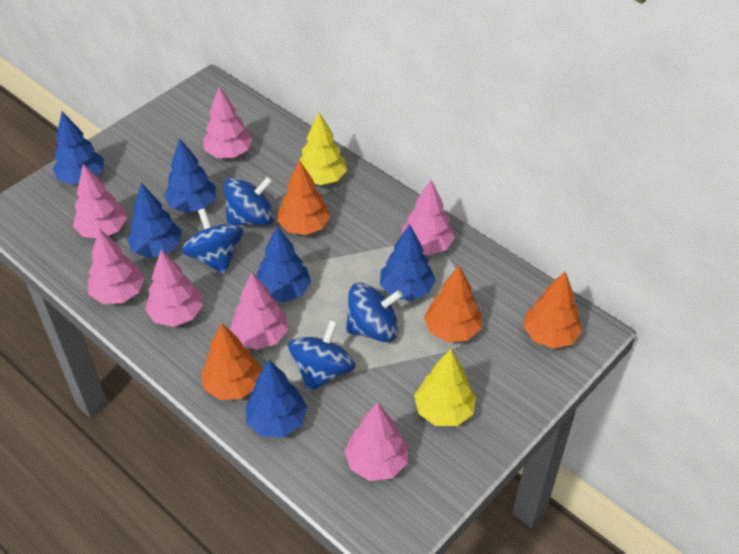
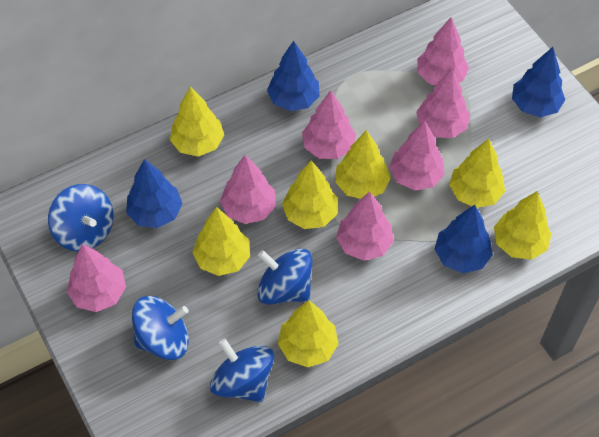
blue tree: 6 -> 4
orange tree: 4 -> 0
yellow tree: 2 -> 7

